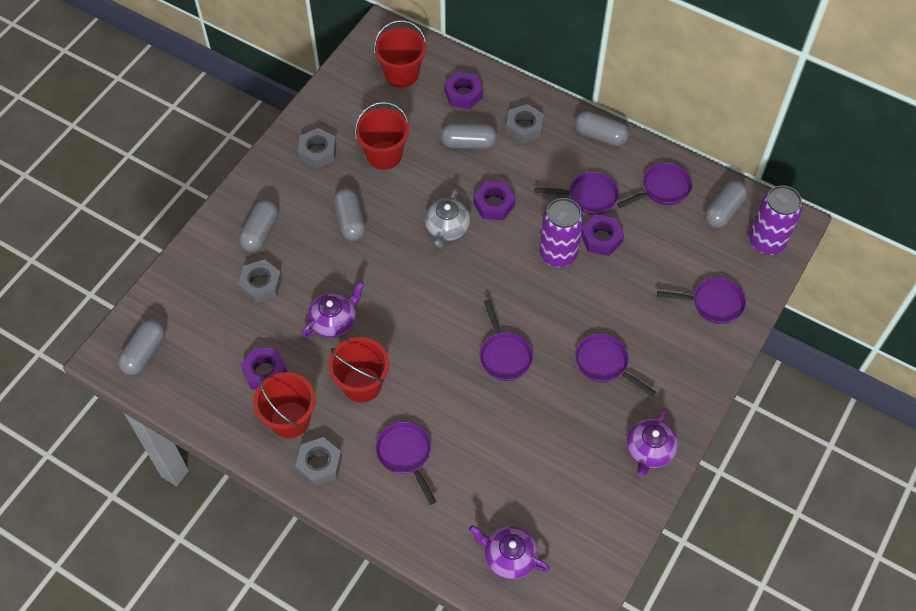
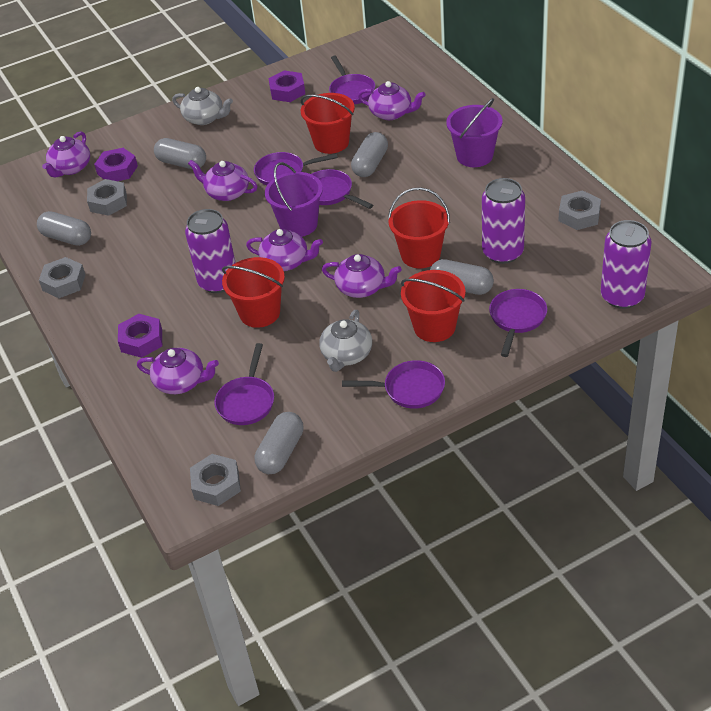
grey capsule: 6 -> 5
grey teapot: 1 -> 2
purple bucket: 0 -> 2
purple can: 2 -> 3
purple nut: 4 -> 3
purple teapot: 3 -> 6

